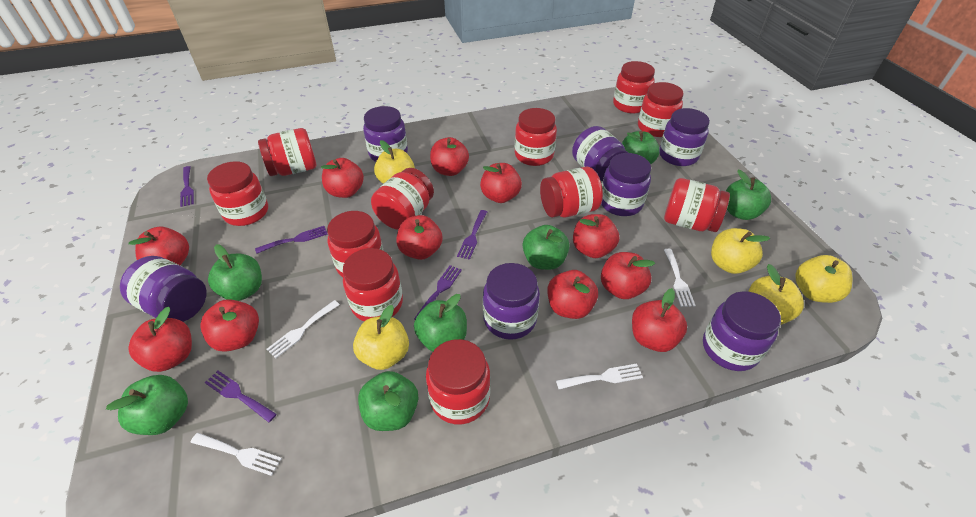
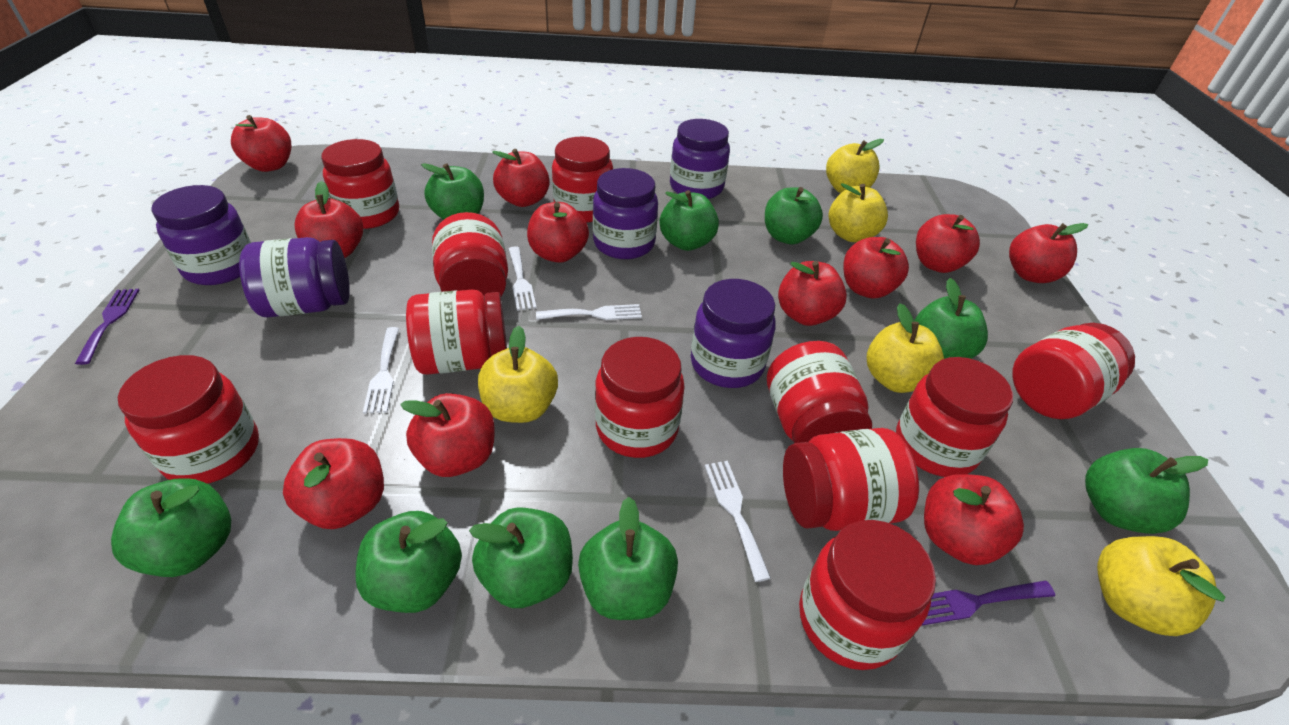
green apple: 7 -> 9
purple fork: 5 -> 2
purple jar: 7 -> 5

